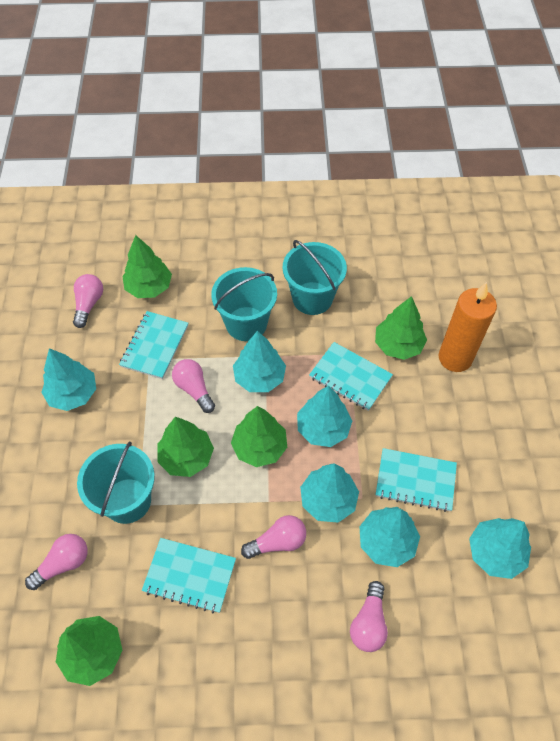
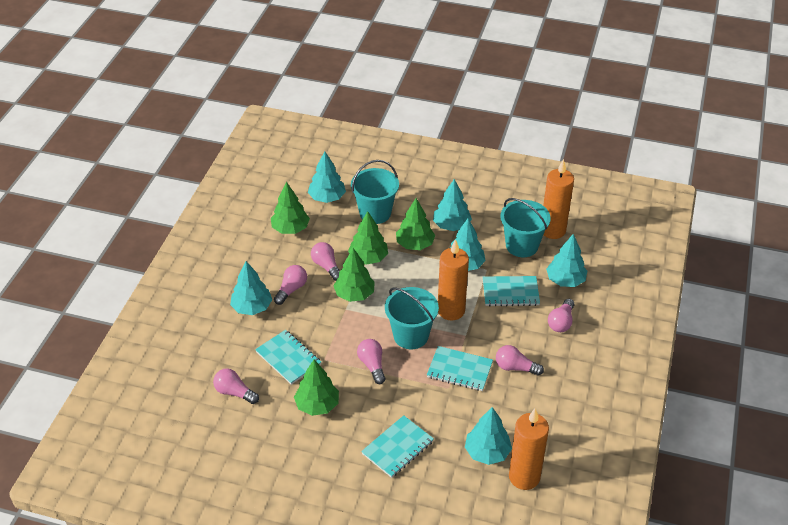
orange candle: 1 -> 3
pink light bulb: 5 -> 6

